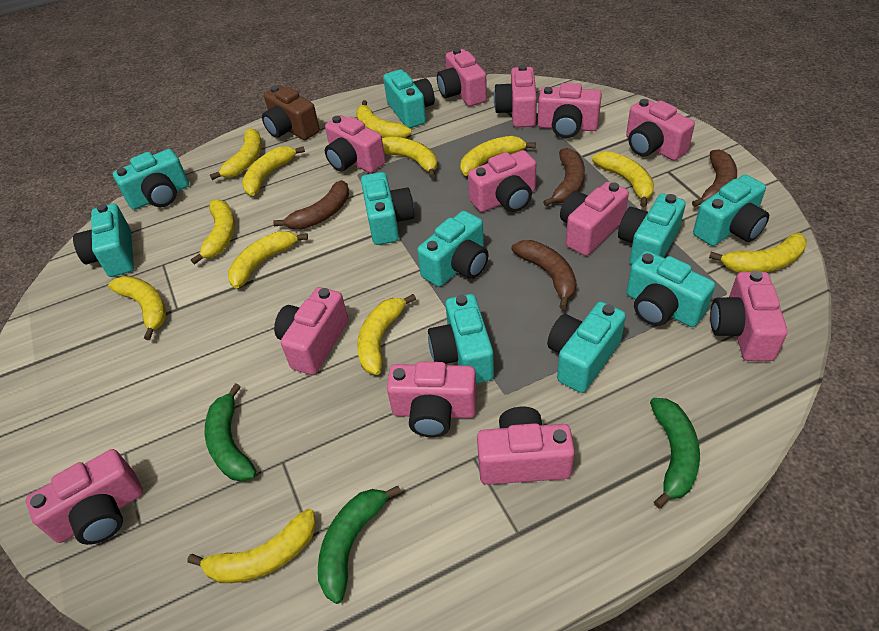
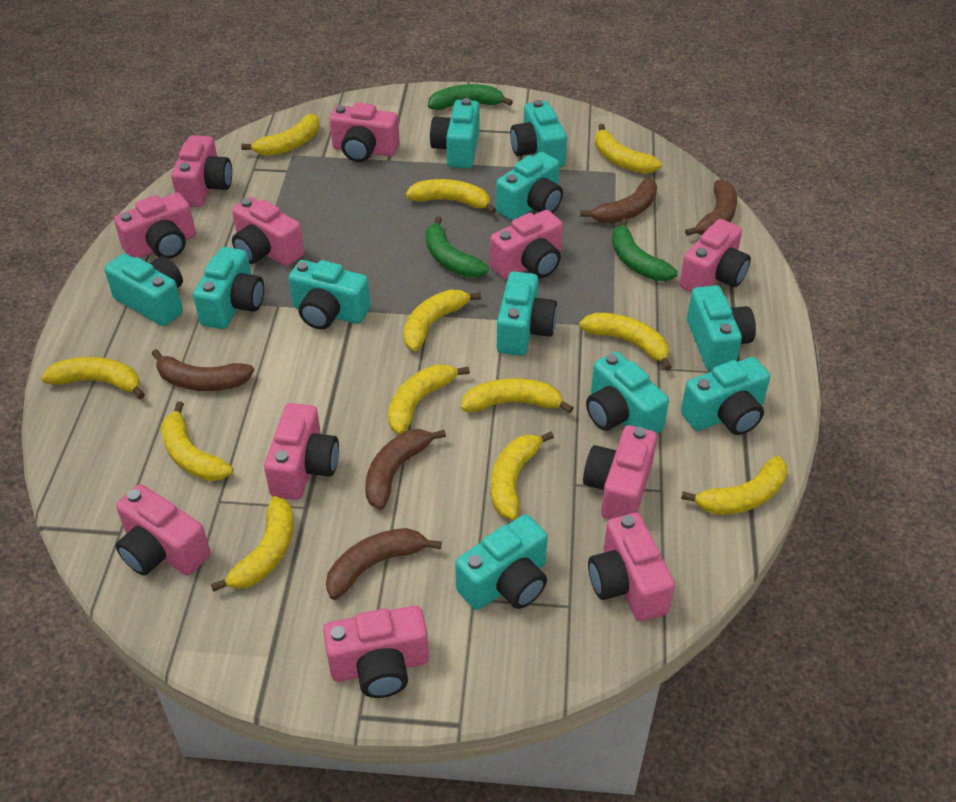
brown banana: 4 -> 5
brown camera: 1 -> 0
pink camera: 12 -> 11
turquoise camera: 10 -> 11

